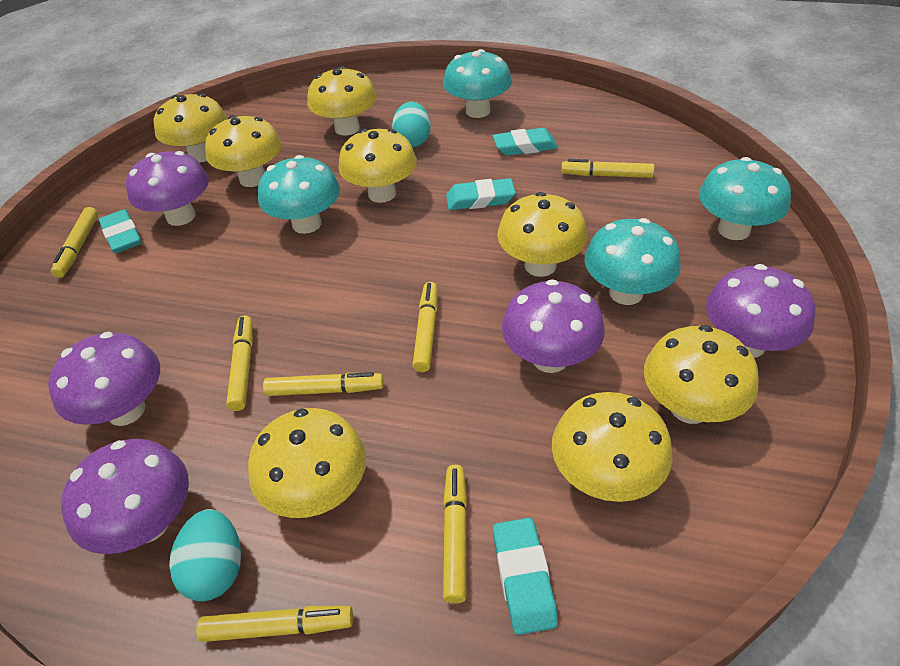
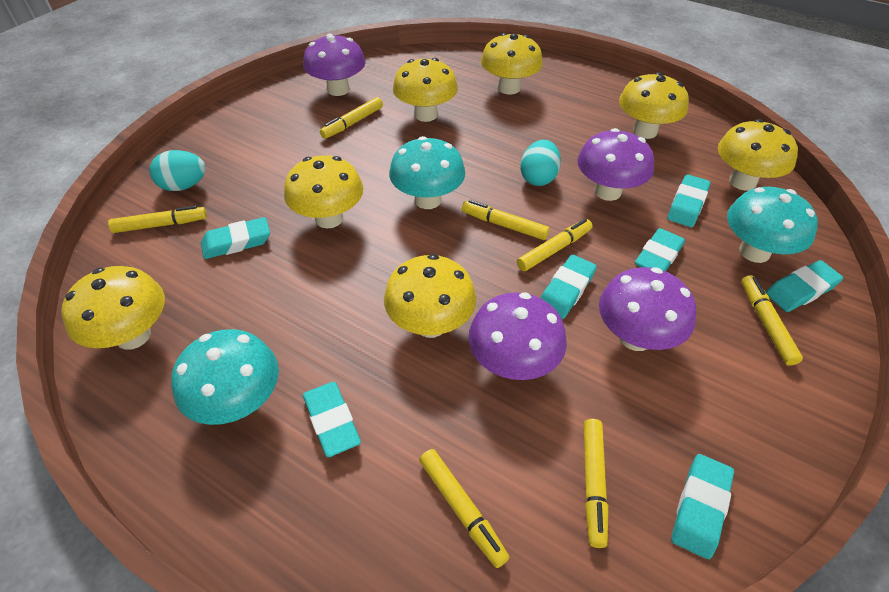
purple mushroom: 5 -> 4
turquoise eraser: 4 -> 7
turquoise mushroom: 4 -> 3
yellow mushroom: 8 -> 7

